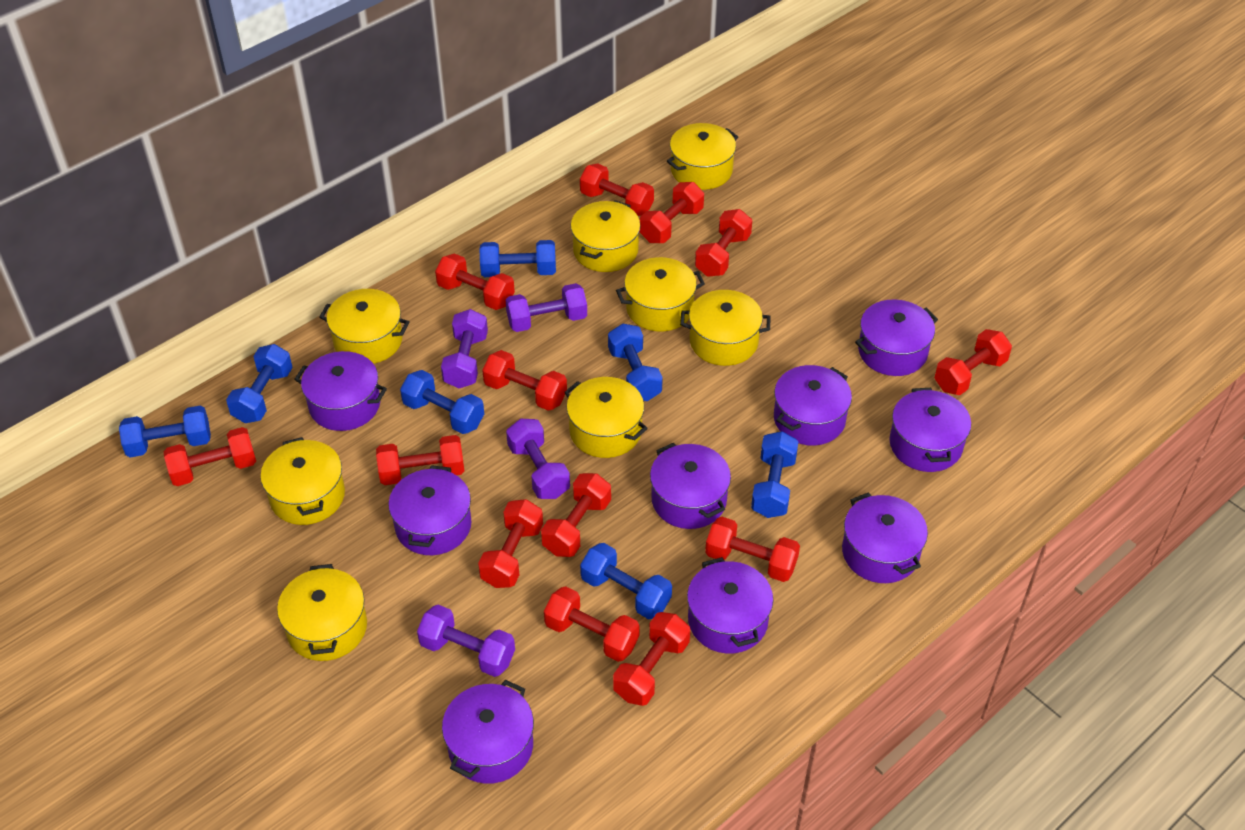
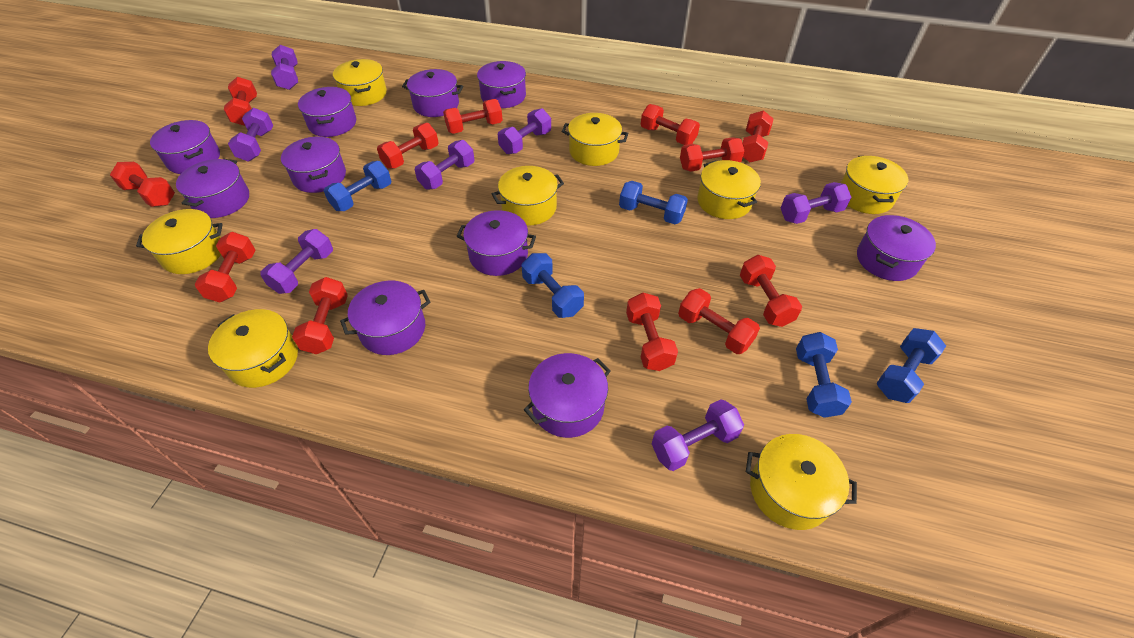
blue dumbbell: 7 -> 5
purple dumbbell: 4 -> 7
purple pot: 9 -> 10
red dumbbell: 13 -> 12

